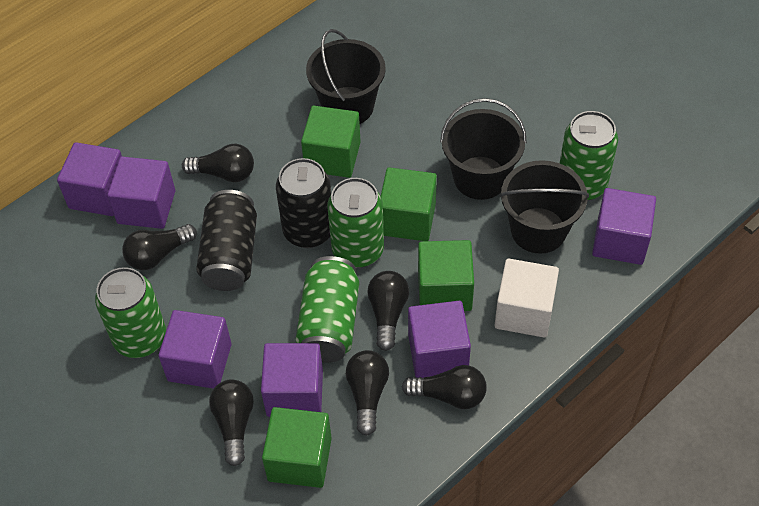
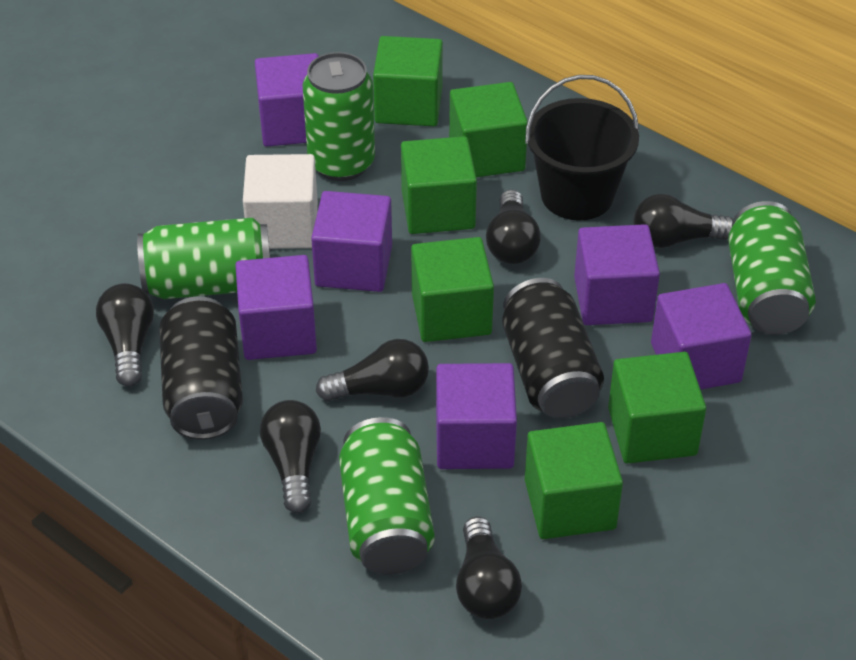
black bucket: 3 -> 1
green cube: 4 -> 6

